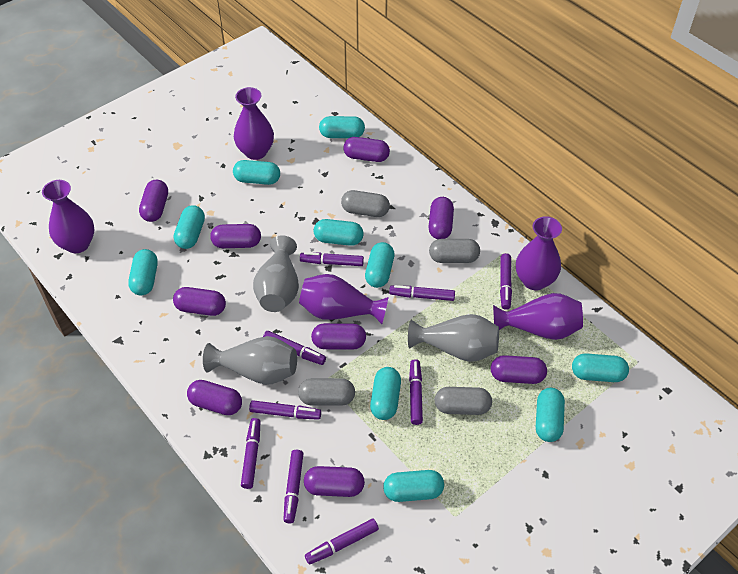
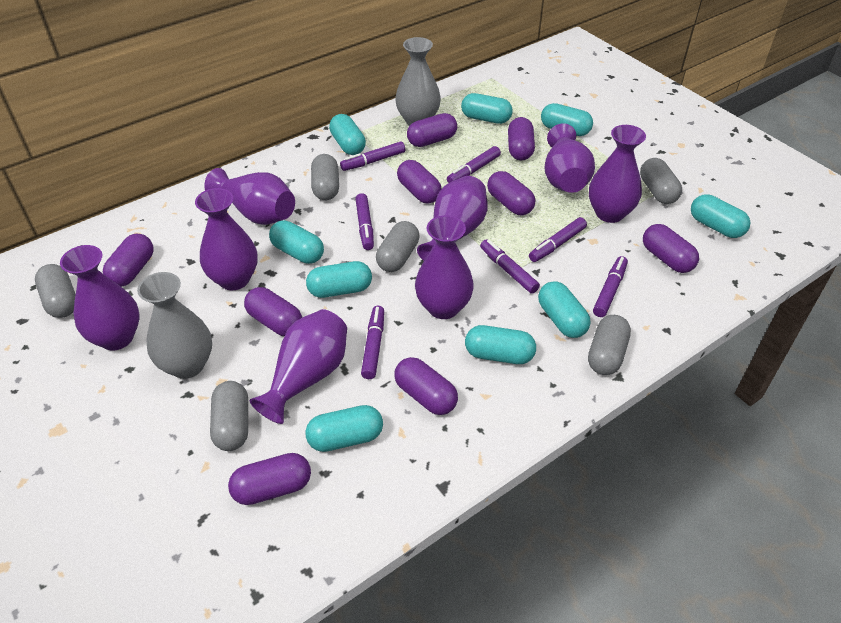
grey capsule: 4 -> 6
grey vase: 3 -> 2
purple marker: 9 -> 7
purple vase: 5 -> 8
turquoise capsule: 10 -> 9

